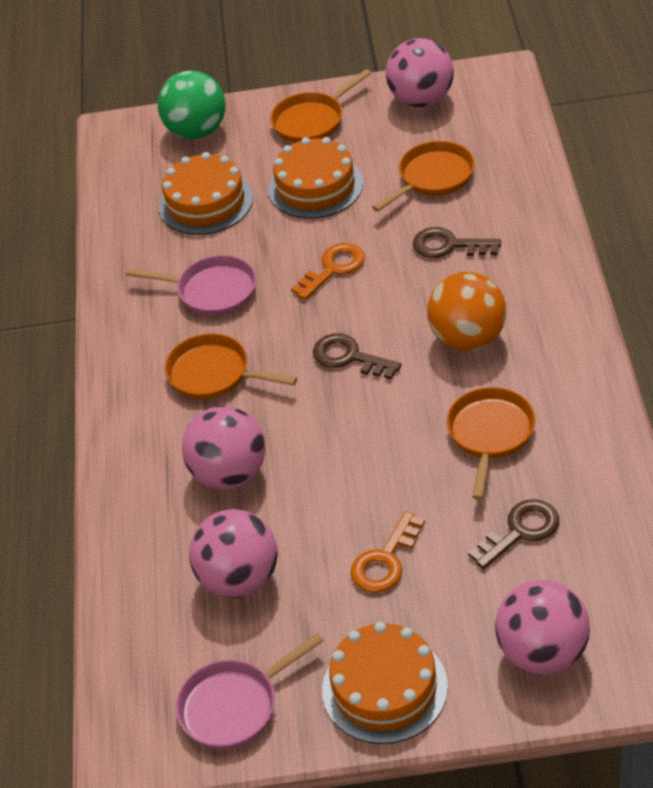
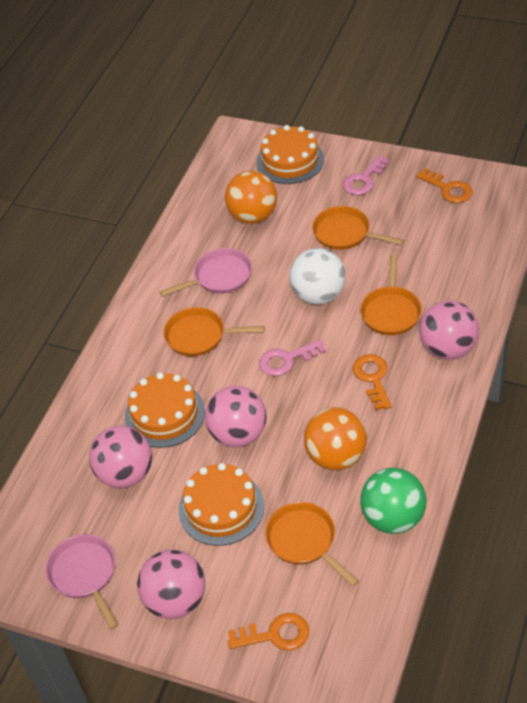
brown key: 3 -> 0
orange ball: 1 -> 2
orange key: 2 -> 3
pink key: 0 -> 2
white ball: 0 -> 1

